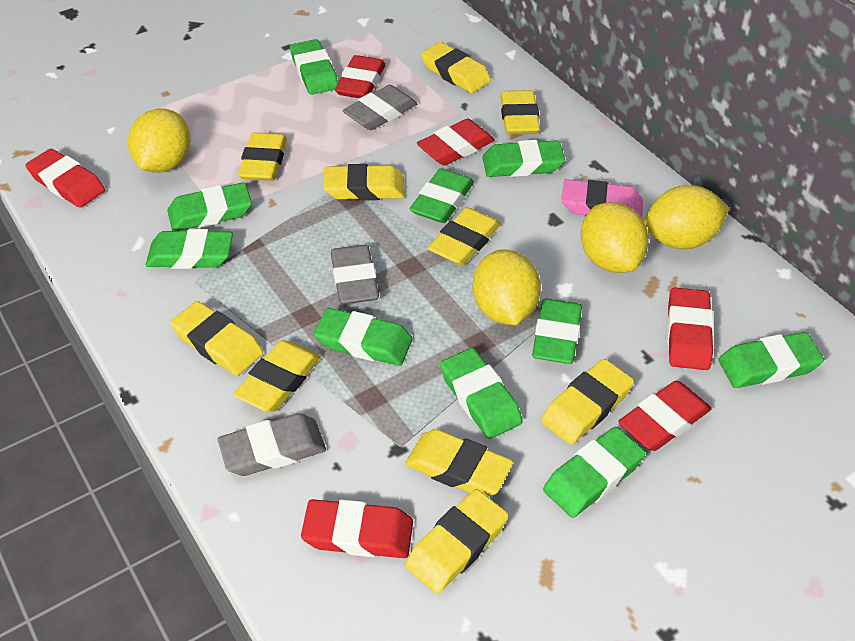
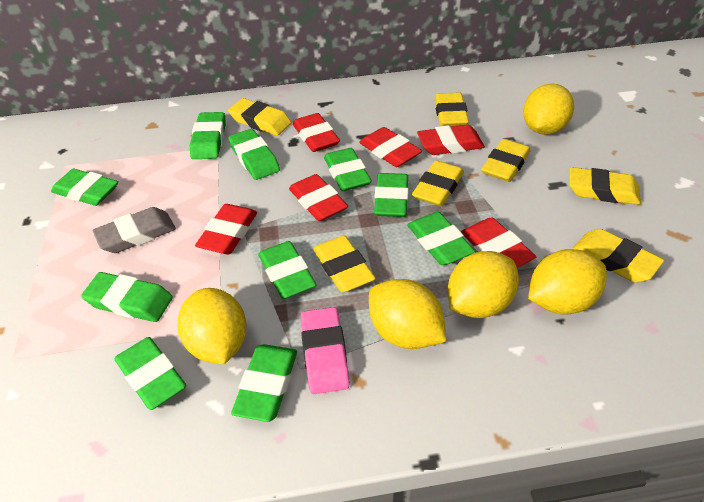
grey eraser: 3 -> 1
yellow eraser: 10 -> 7
yellow lemon: 4 -> 5

